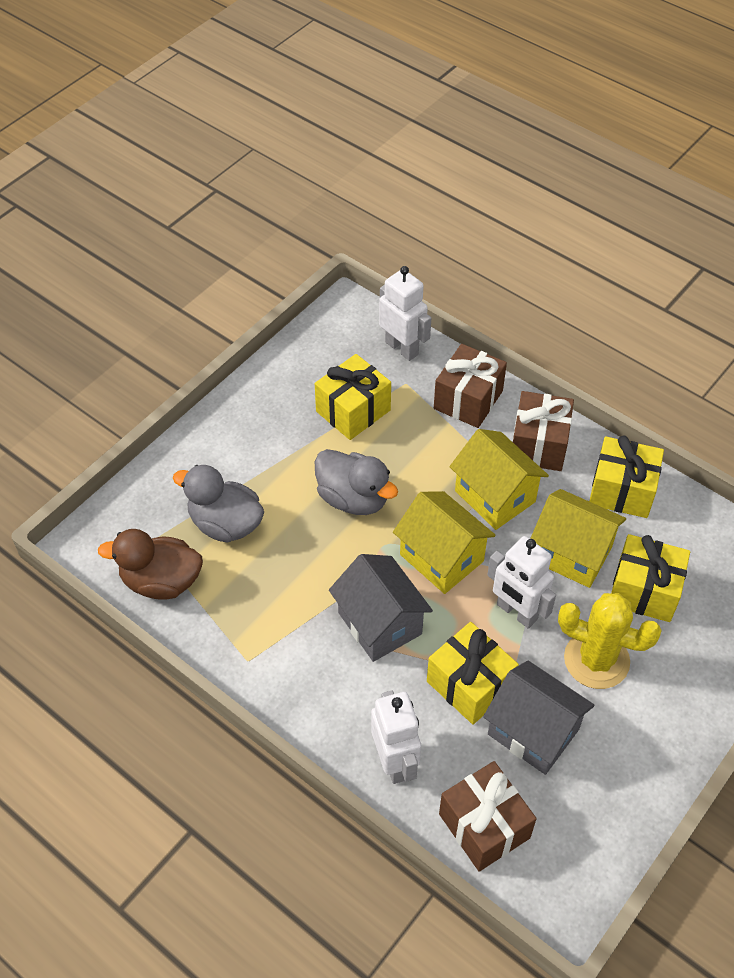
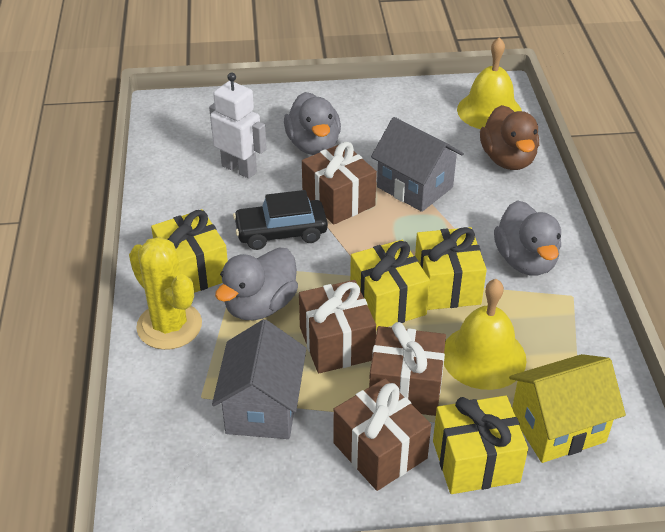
black car: 0 -> 1
brown gift: 3 -> 4
grey duck: 2 -> 3
white robot: 3 -> 1
yellow bell: 0 -> 2
yellow house: 3 -> 1

